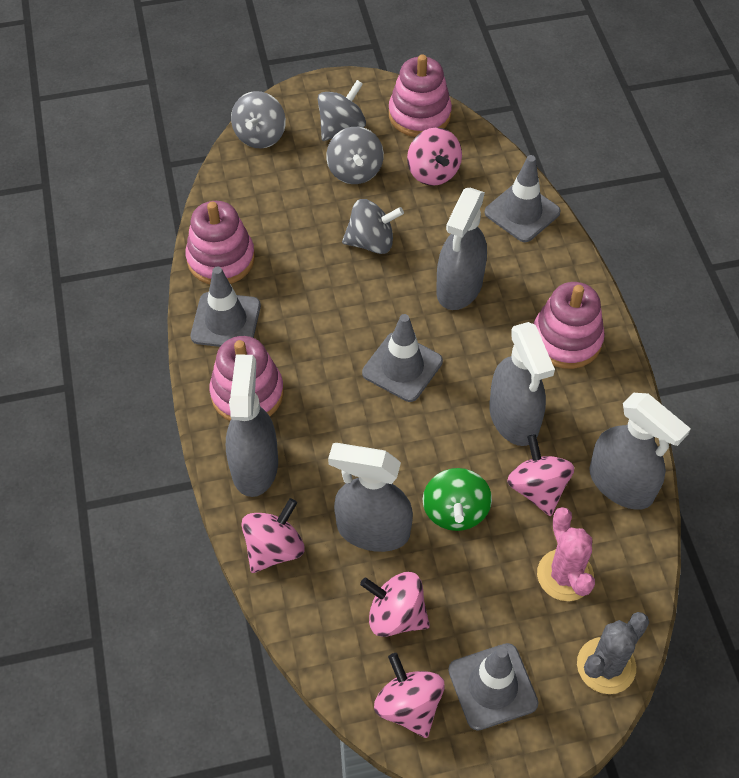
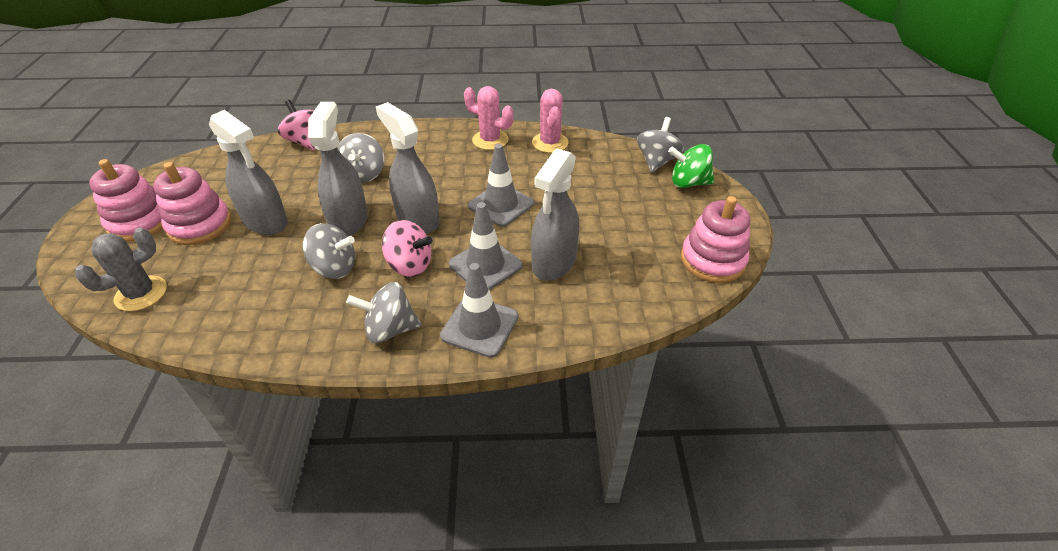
grey spray bottle: 5 -> 4
grey traffic cone: 4 -> 3
pink cactus: 1 -> 2
pink spinning top: 5 -> 2
pink stacking toy: 4 -> 3

